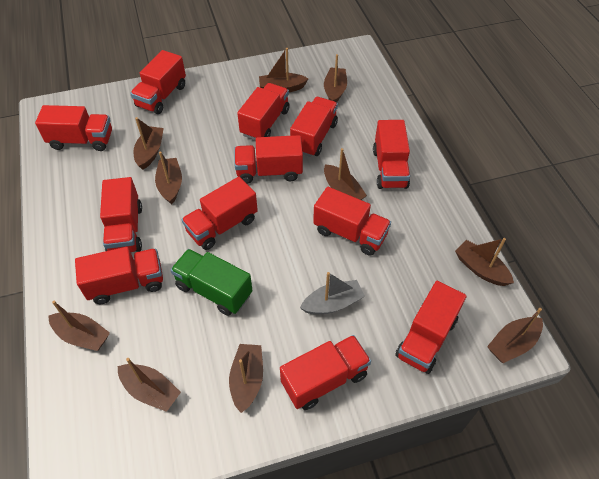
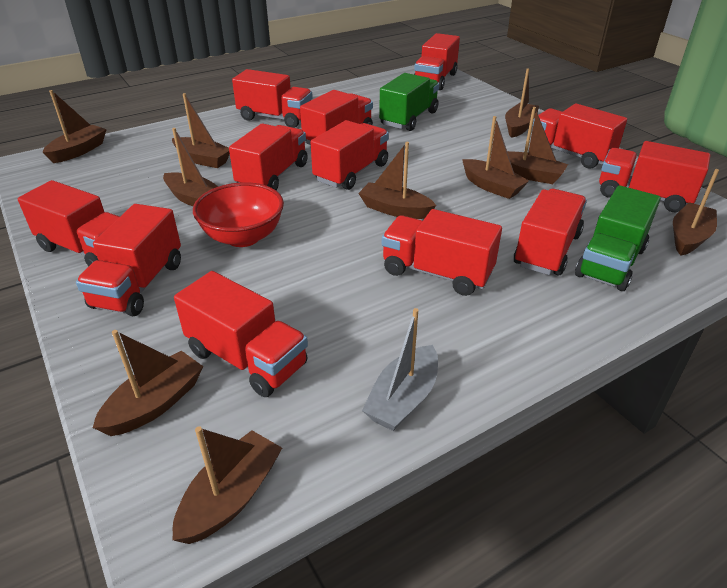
green truck: 1 -> 2
red bowl: 0 -> 1

